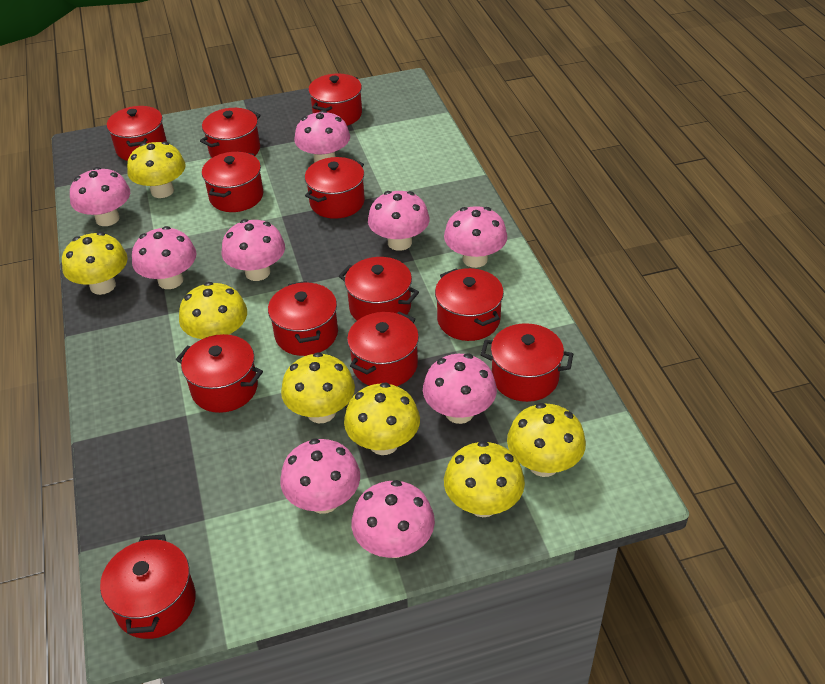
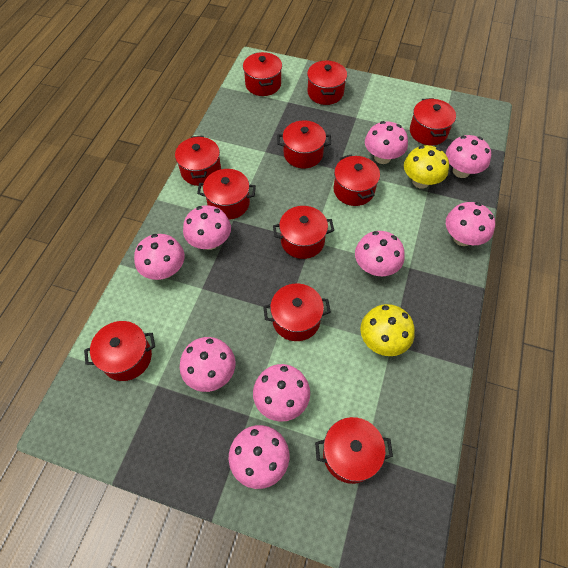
red pot: 12 -> 11
yellow mushroom: 7 -> 2

